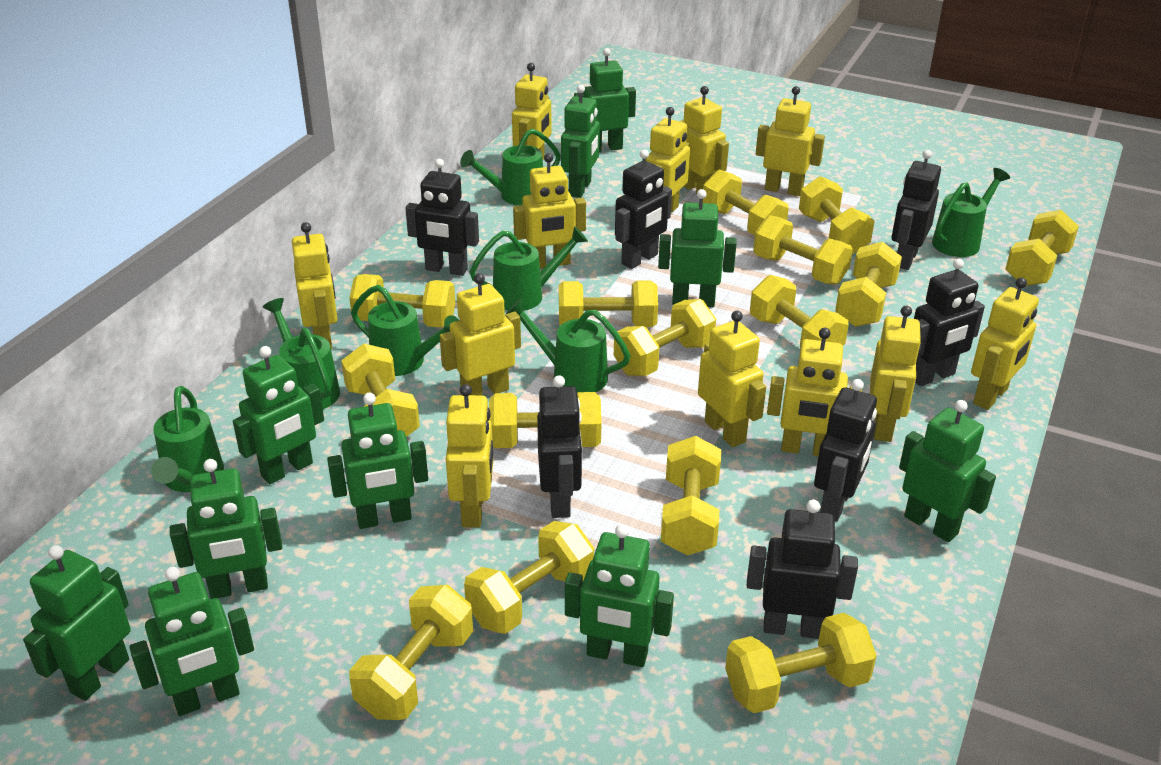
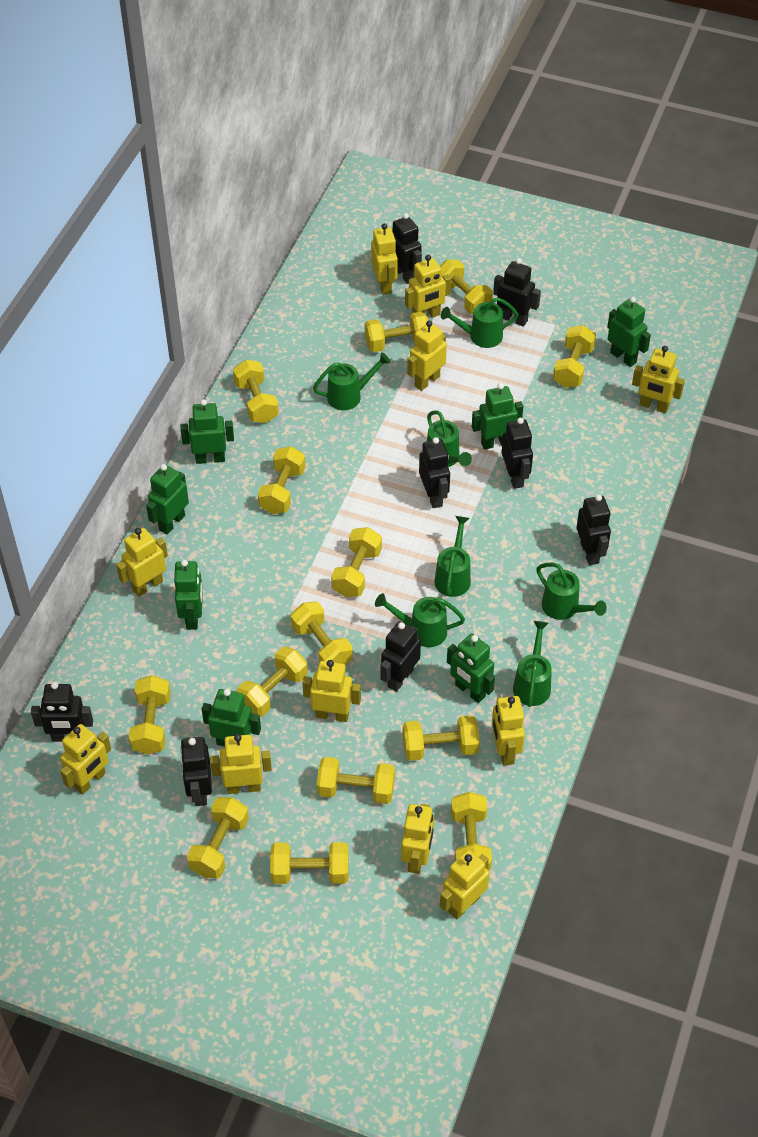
black robot: 7 -> 8
green robot: 10 -> 7
yellow dumbbell: 15 -> 14
yellow robot: 12 -> 11

